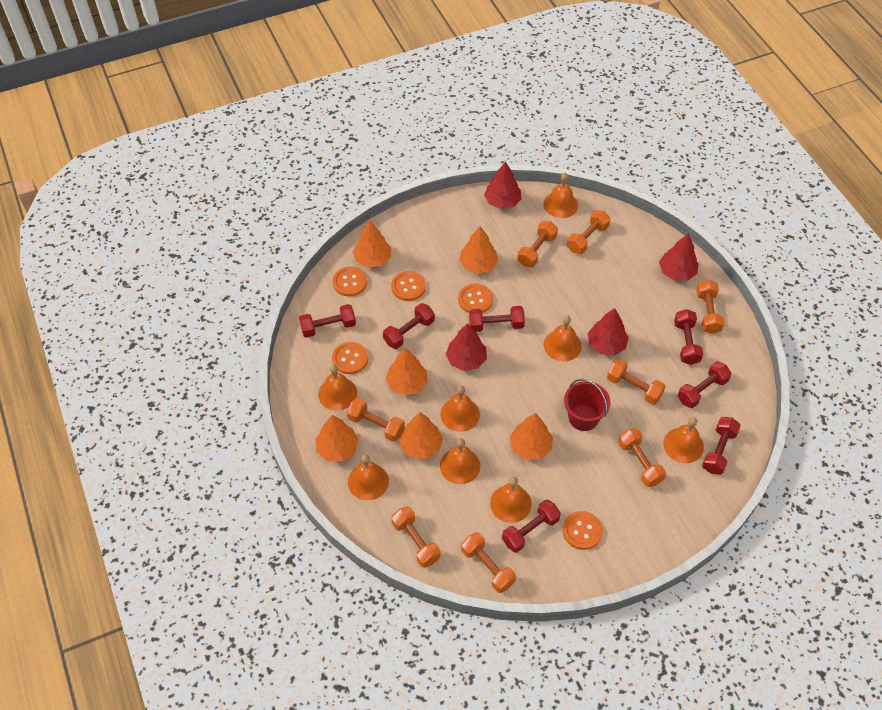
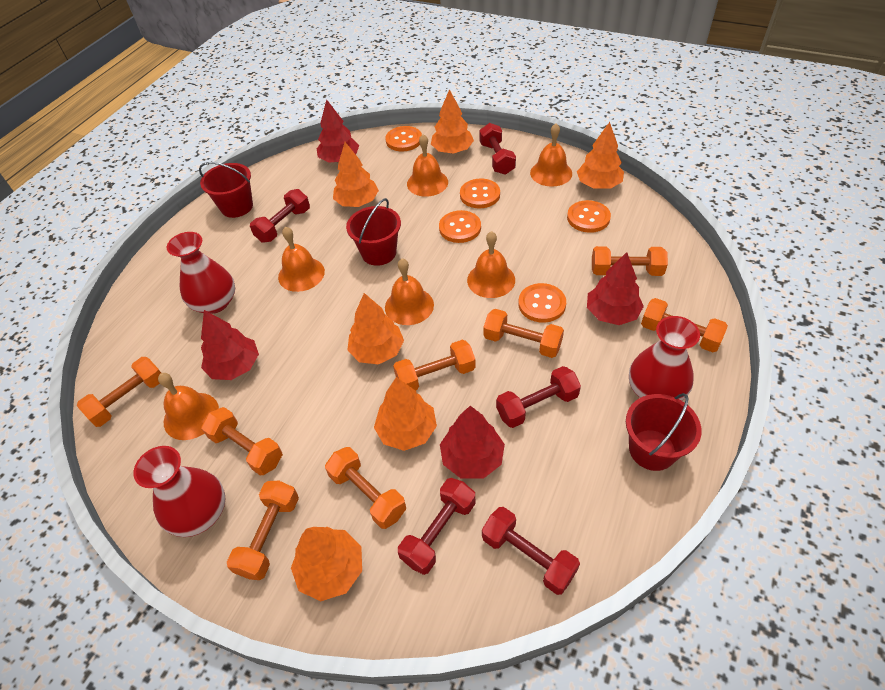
orange bell: 8 -> 6
red bucket: 1 -> 3
red dumbbell: 7 -> 5
red vase: 0 -> 3

